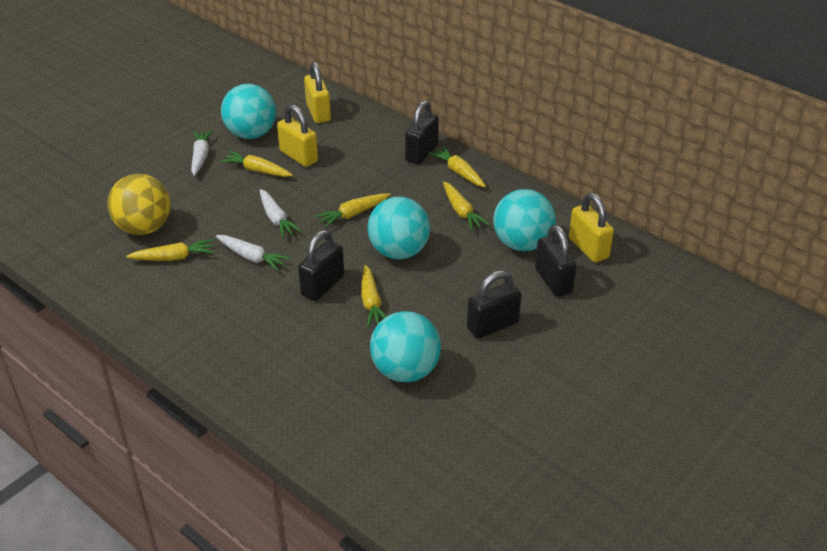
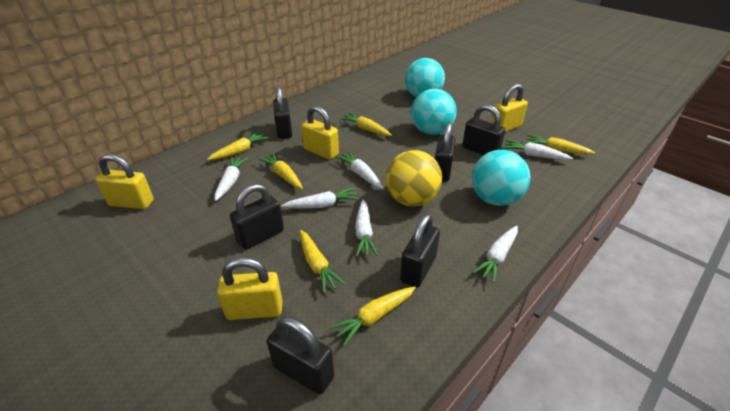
black padlock: 4 -> 6
turquoise ball: 4 -> 3
white carrot: 3 -> 6
yellow padlock: 3 -> 4

